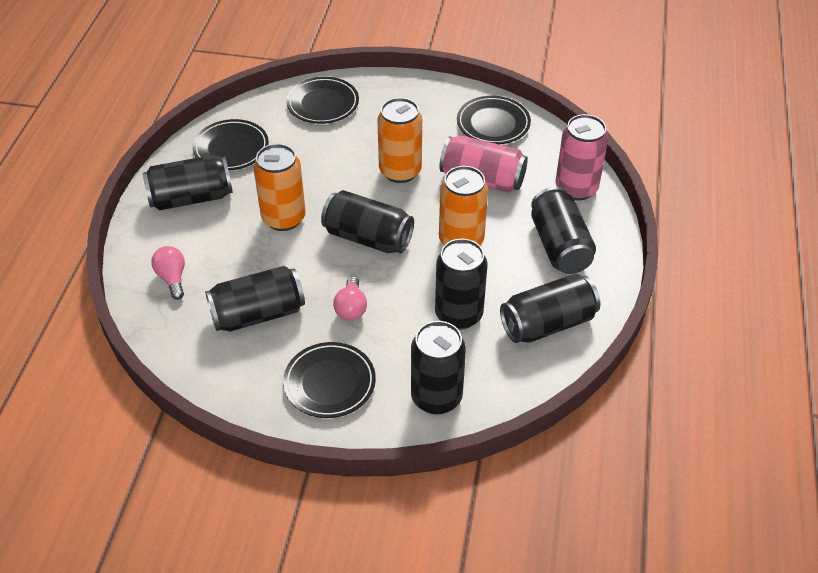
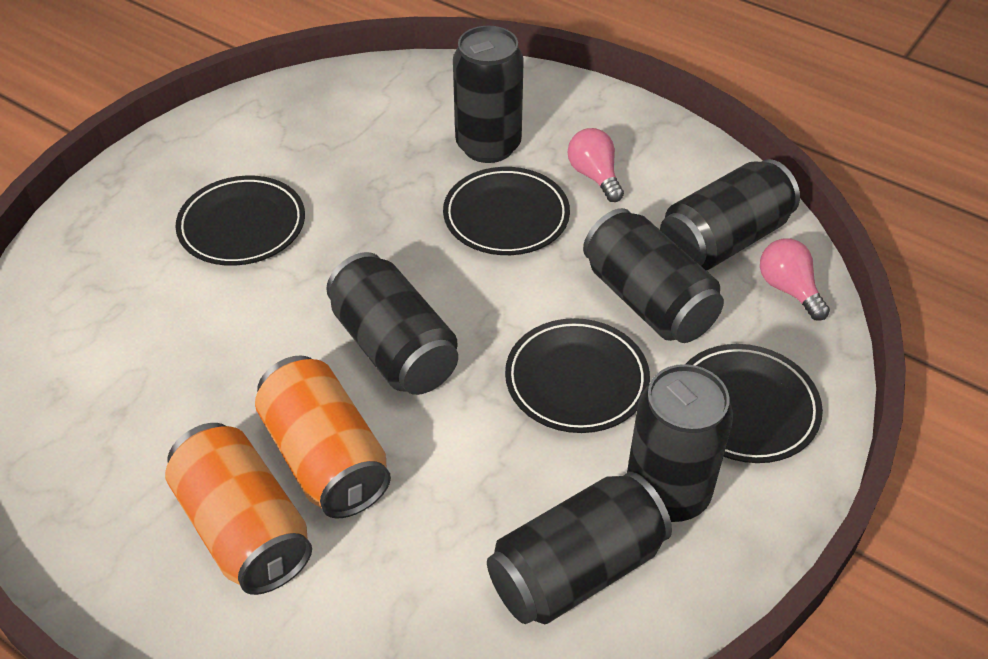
black can: 7 -> 6
orange can: 3 -> 2
pink can: 2 -> 0

